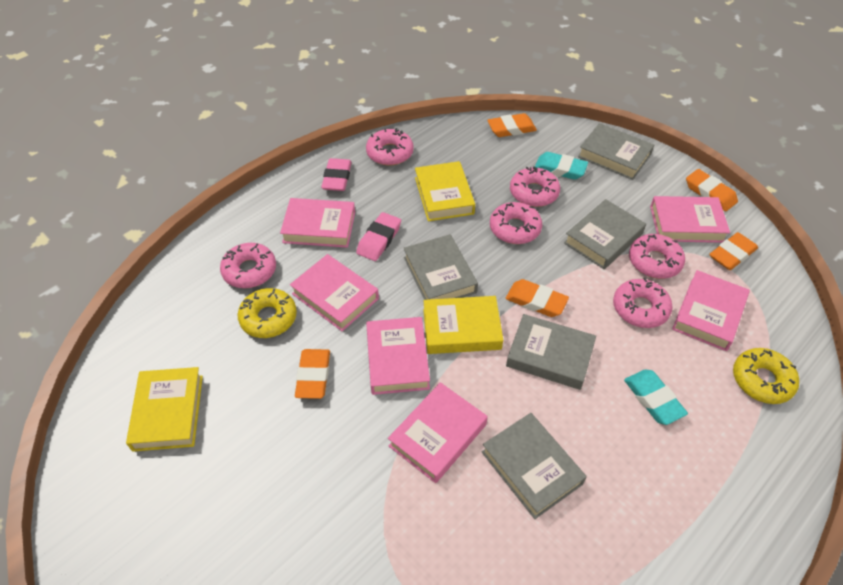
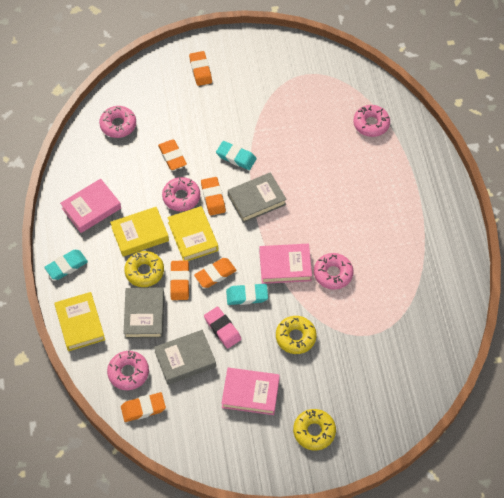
grey book: 5 -> 3
orange eraser: 5 -> 6
pink book: 6 -> 3
pink donut: 6 -> 5
pink eraser: 2 -> 1
turquoise eraser: 2 -> 3
yellow donut: 2 -> 3

